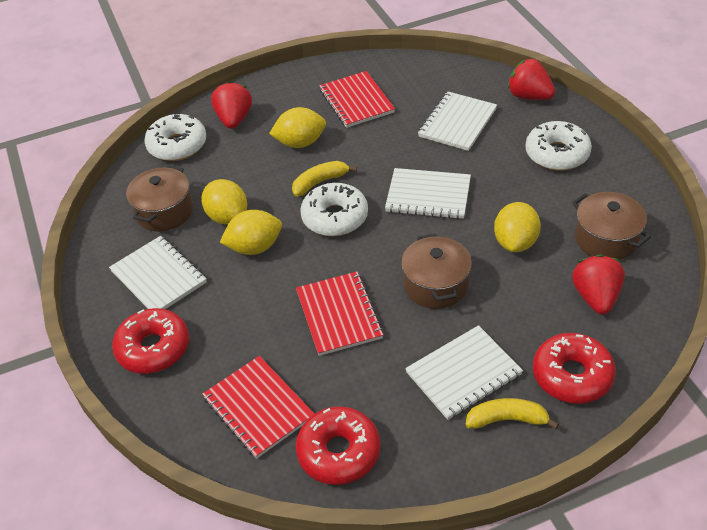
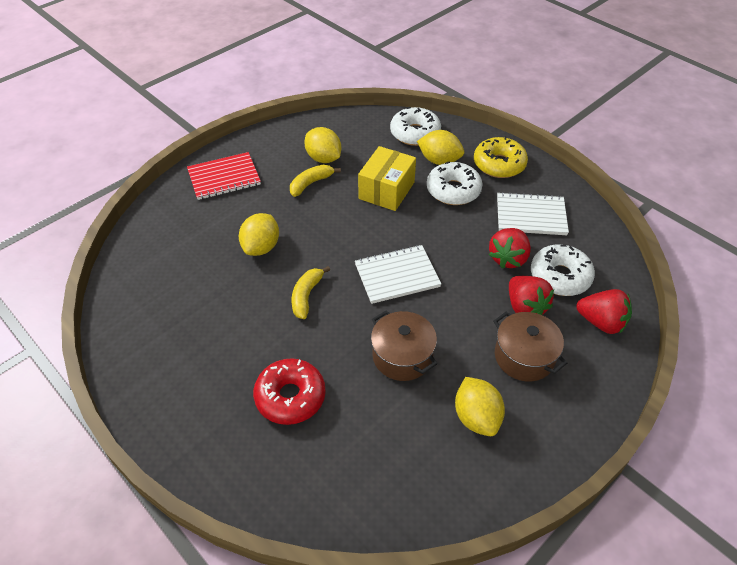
brown pot: 3 -> 2
red donut: 3 -> 1
red notebook: 3 -> 1
white notebook: 4 -> 2
yellow box: 0 -> 1
yellow donut: 0 -> 1

